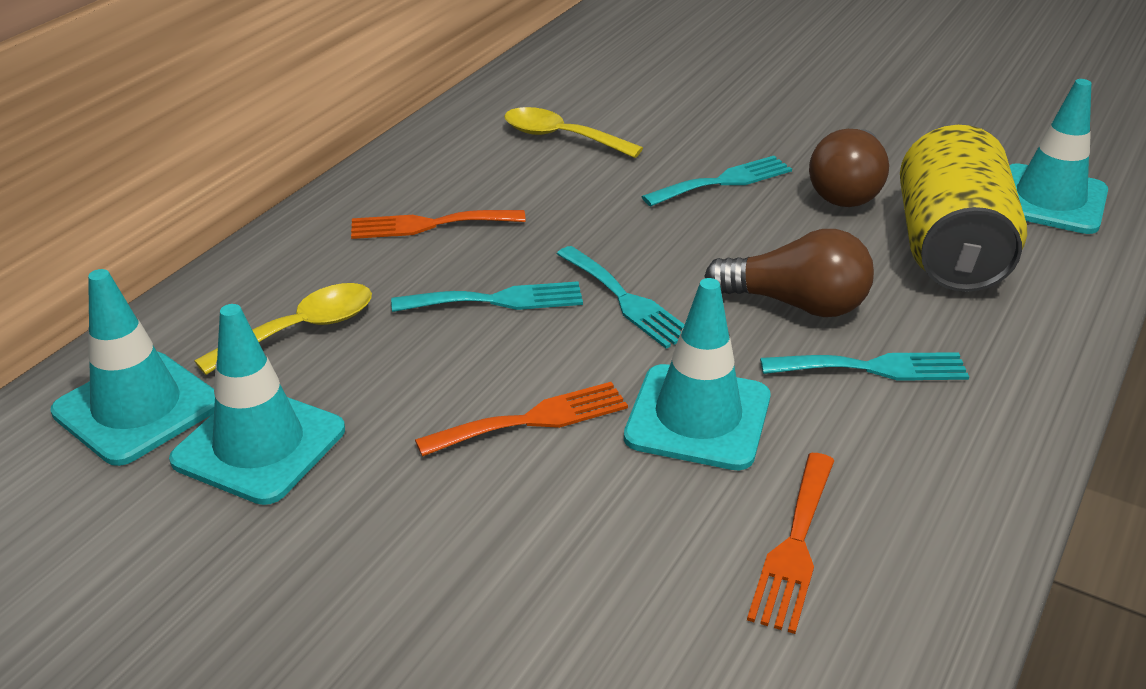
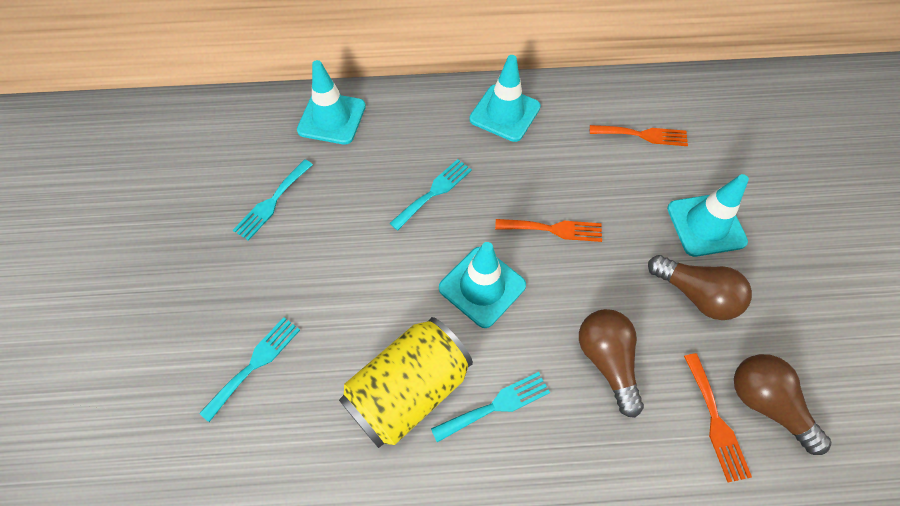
brown light bulb: 2 -> 3
yellow spoon: 2 -> 0

